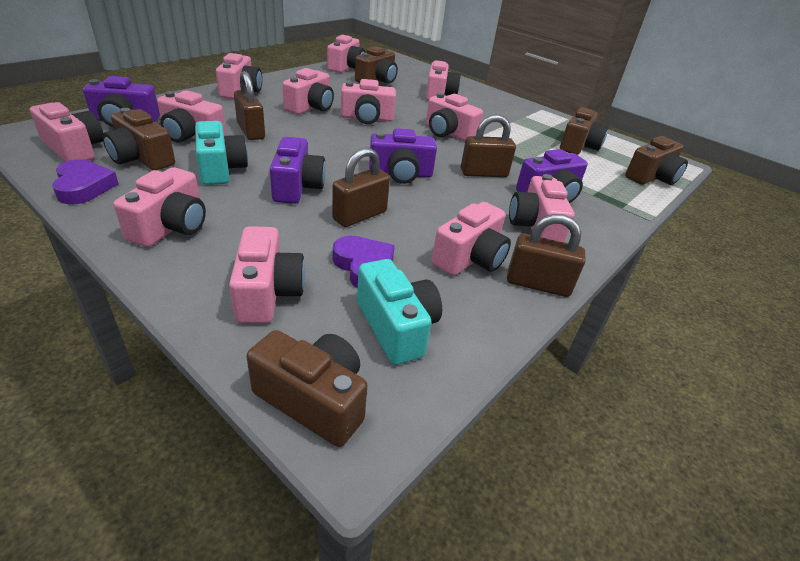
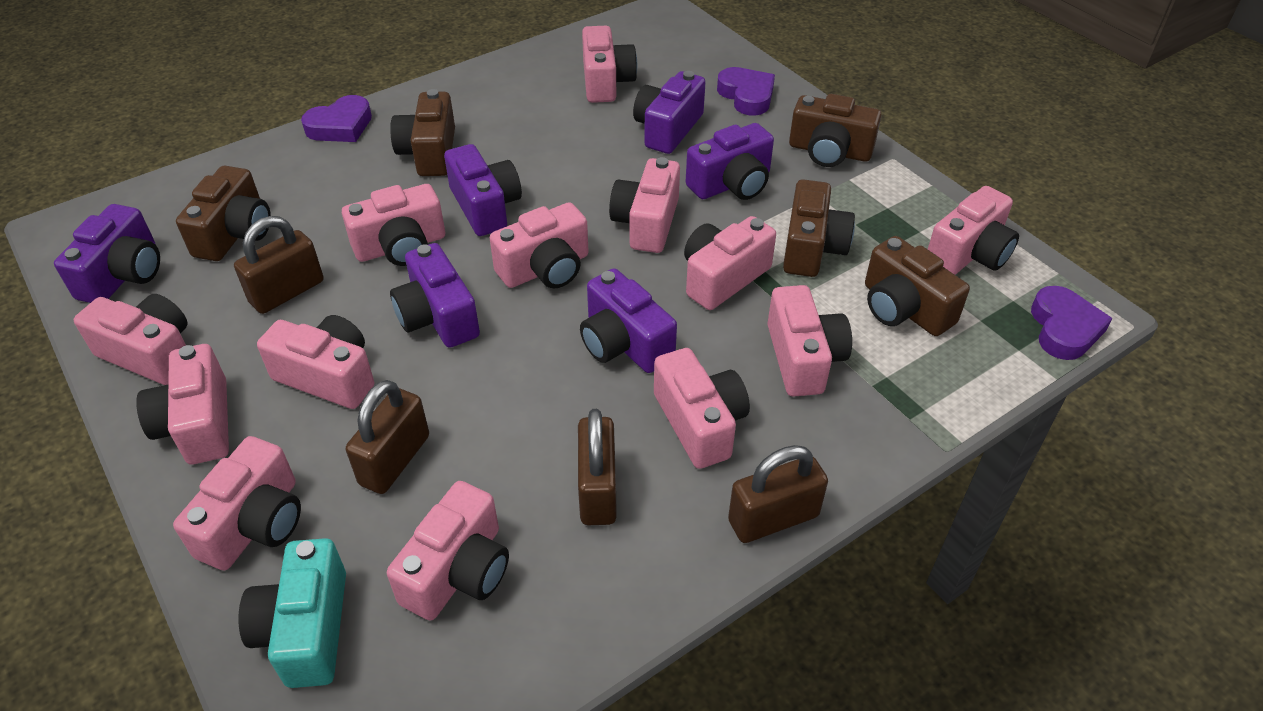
pink camera: 12 -> 13
purple camera: 4 -> 6
purple heart: 2 -> 3
turquoise camera: 2 -> 1

